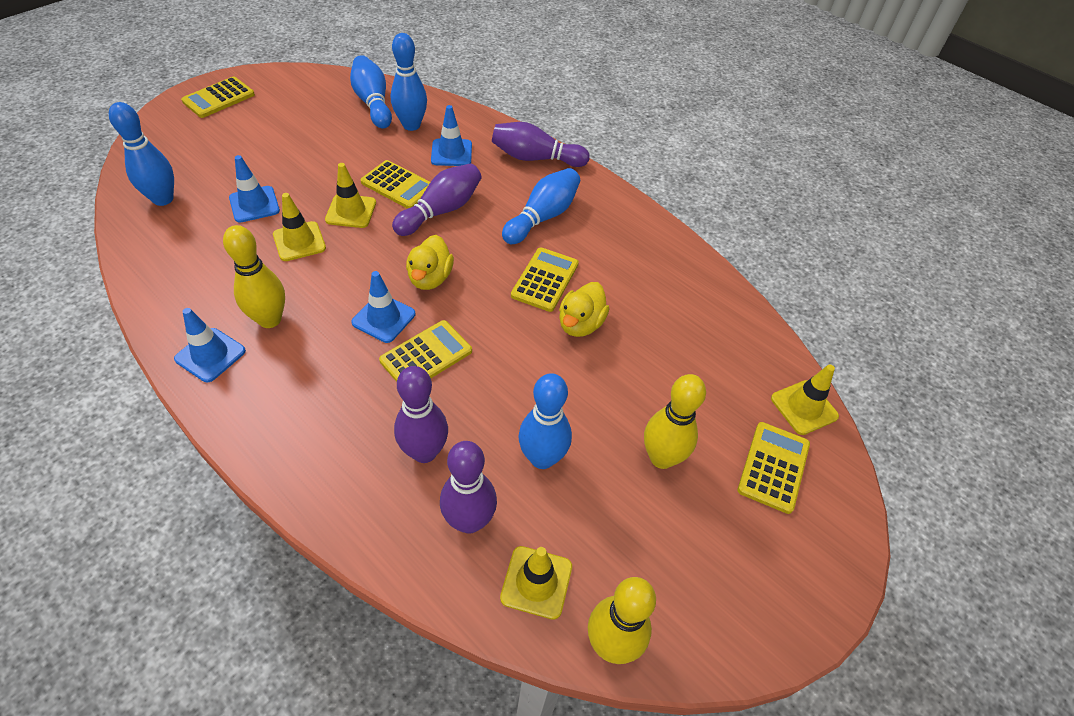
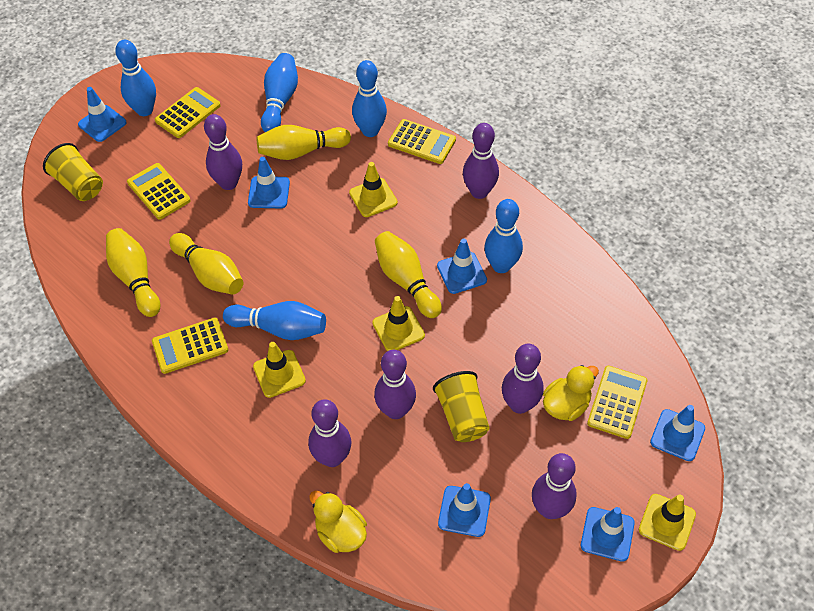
blue traffic cone: 4 -> 6
purple bowling pin: 4 -> 6
yellow bowling pin: 3 -> 4
yellow cup: 0 -> 2

